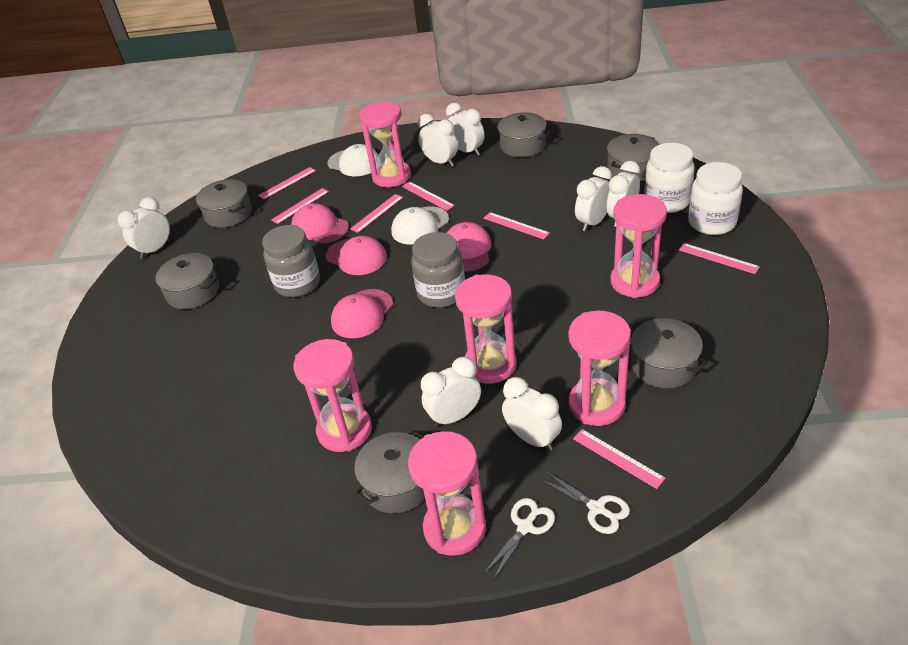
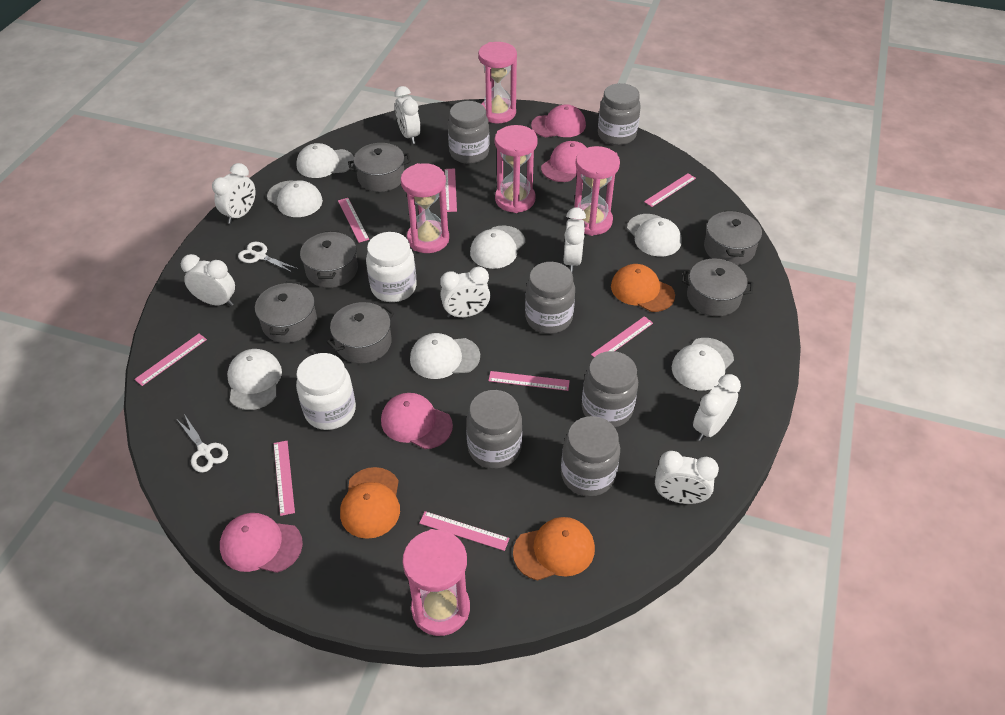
grey jar: 2 -> 6
orange cap: 0 -> 3
pink hourglass: 6 -> 5
pink ruler: 7 -> 8
white cap: 2 -> 7

